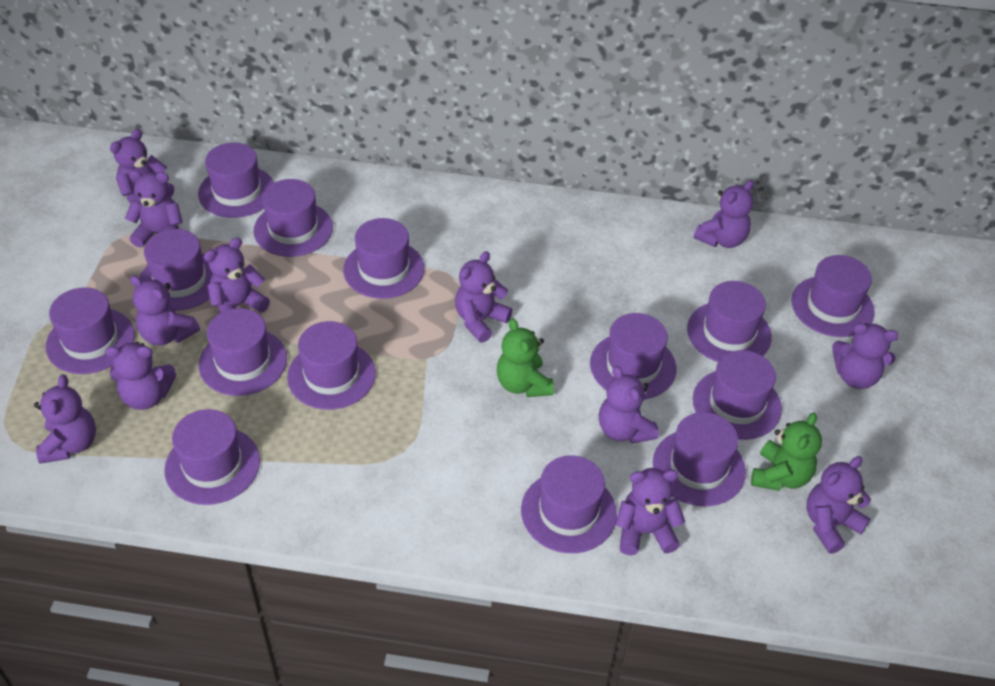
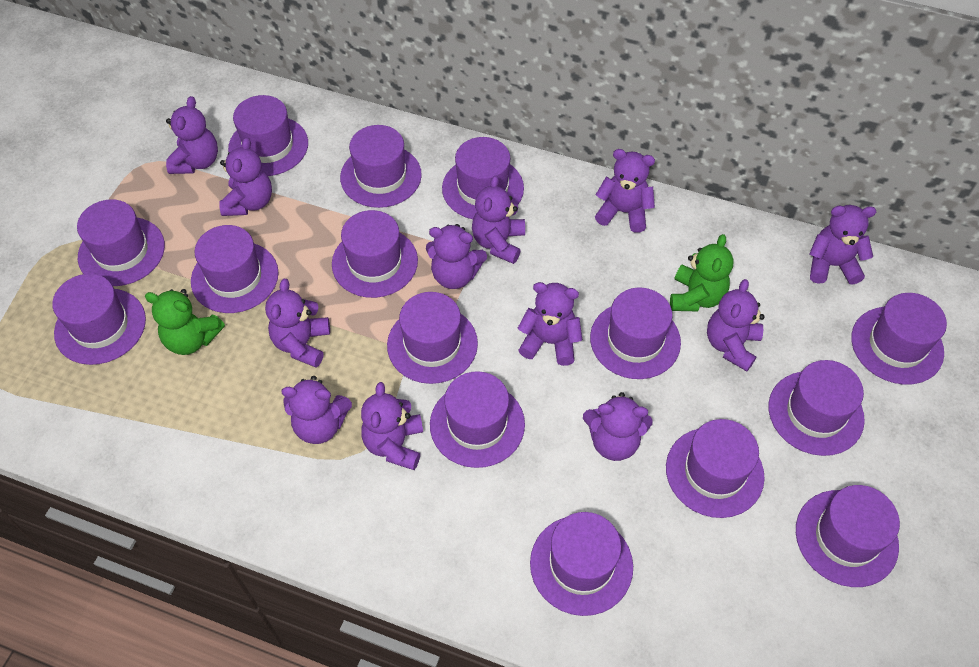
purple hat: 14 -> 15

